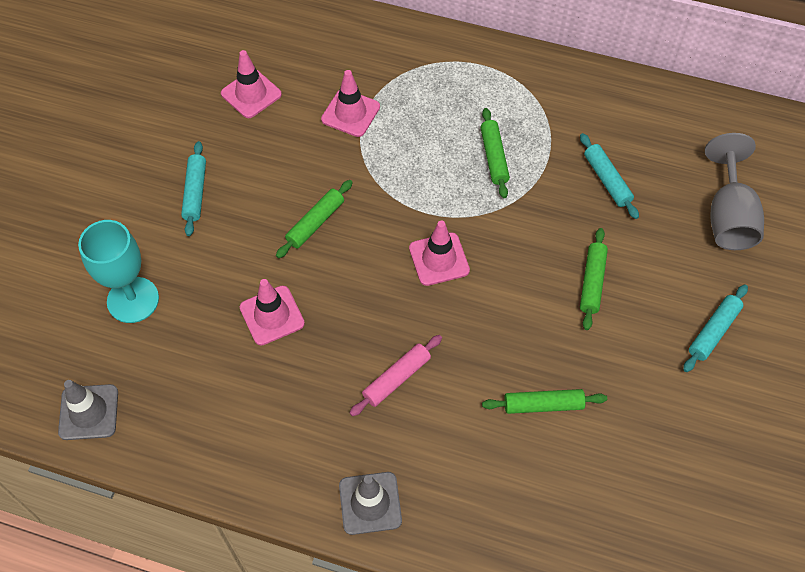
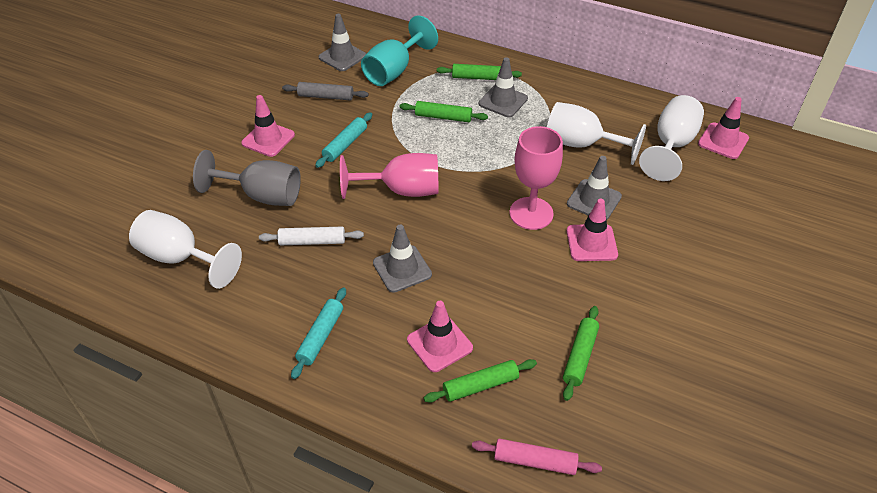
grey rolling pin: 0 -> 1
grey traffic cone: 2 -> 4
pink goblet: 0 -> 2
turquoise rolling pin: 3 -> 2
white goblet: 0 -> 3
white rolling pin: 0 -> 1

